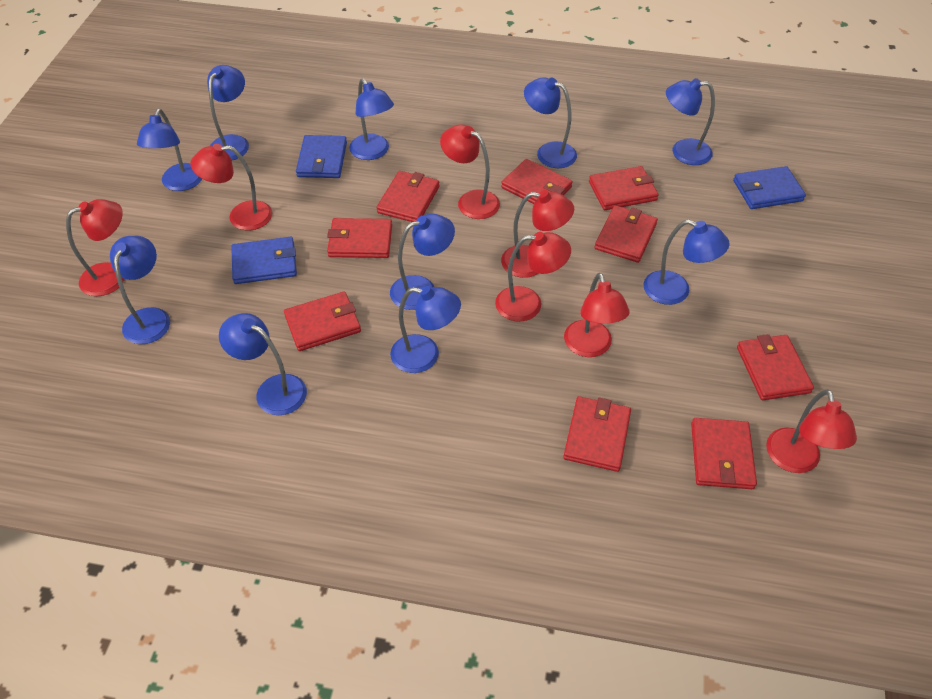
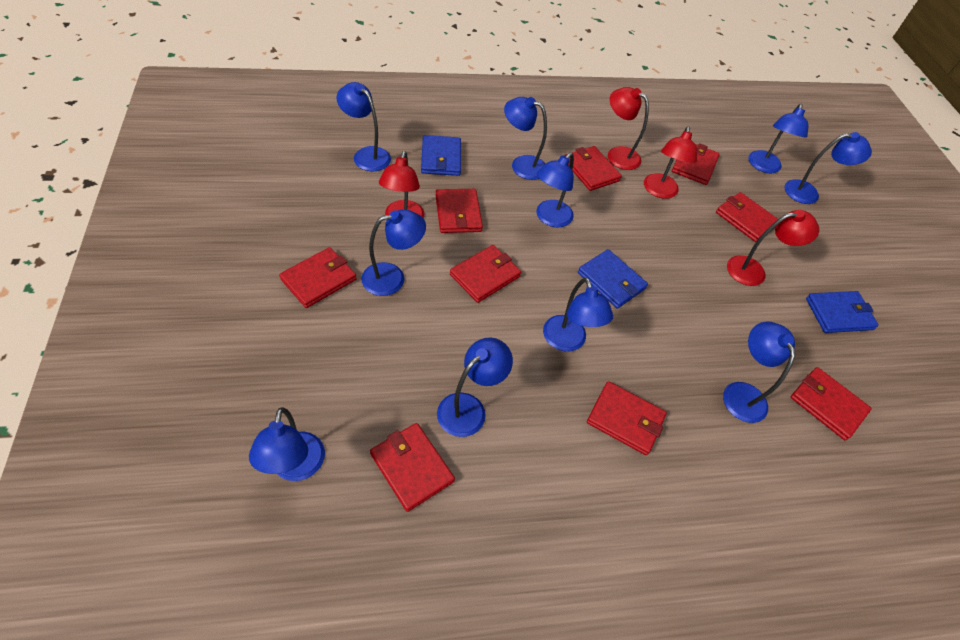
red lamp: 7 -> 4

